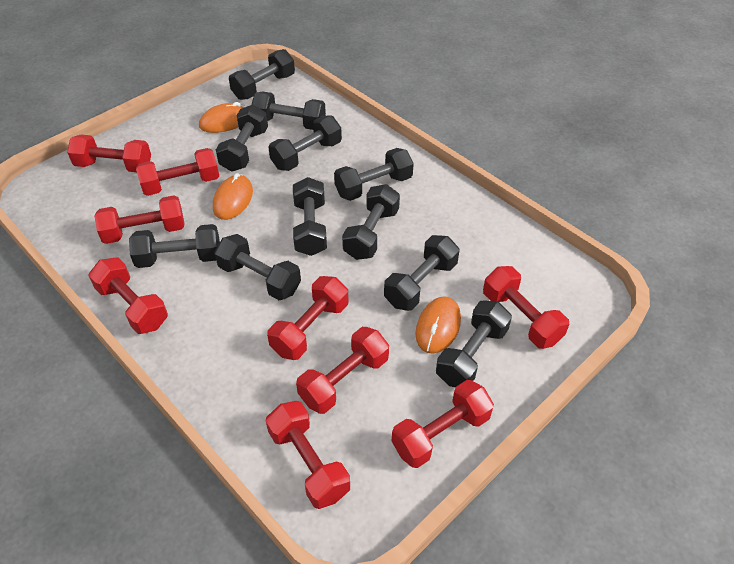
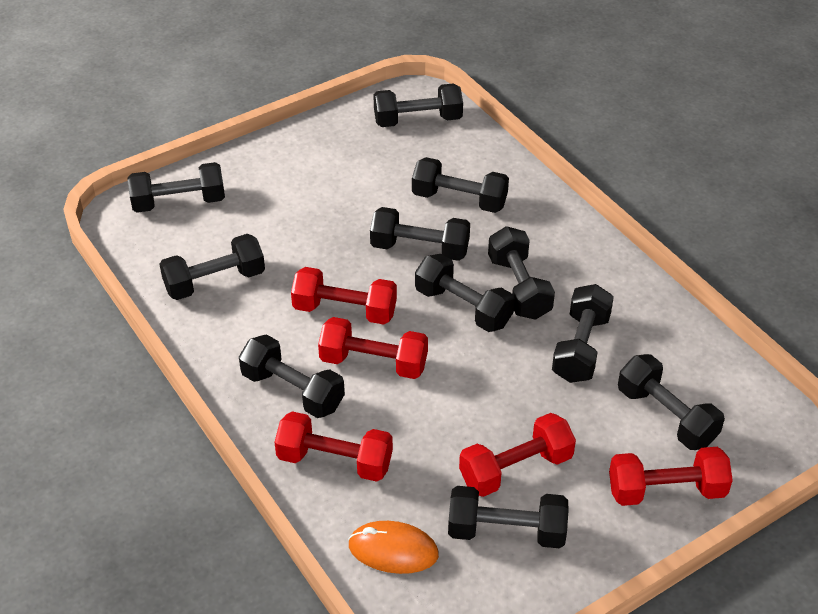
orange mouse: 3 -> 1
red dumbbell: 9 -> 5

